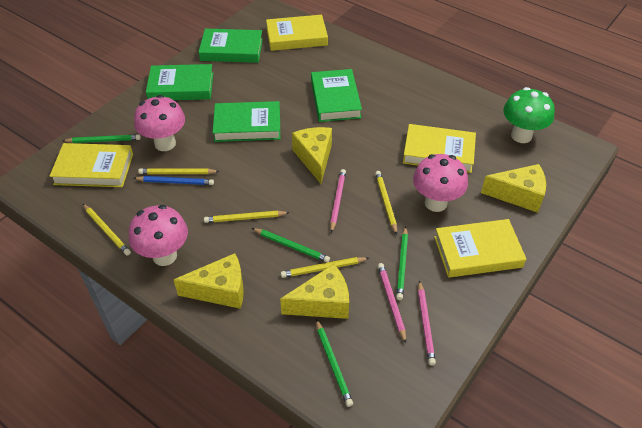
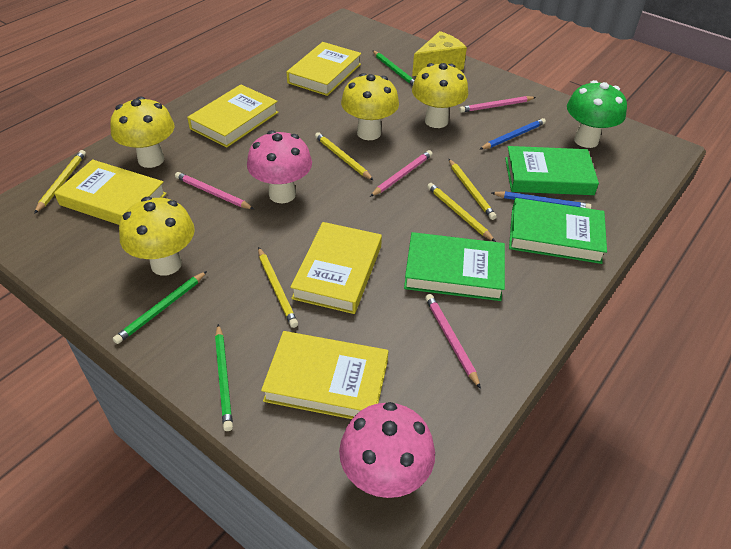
blue pencil: 1 -> 2
green book: 4 -> 3
green pencil: 4 -> 3
pink mushroom: 3 -> 2
pink pencil: 3 -> 4
yellow book: 4 -> 5
yellow cheese: 4 -> 1
yellow mushroom: 0 -> 4

